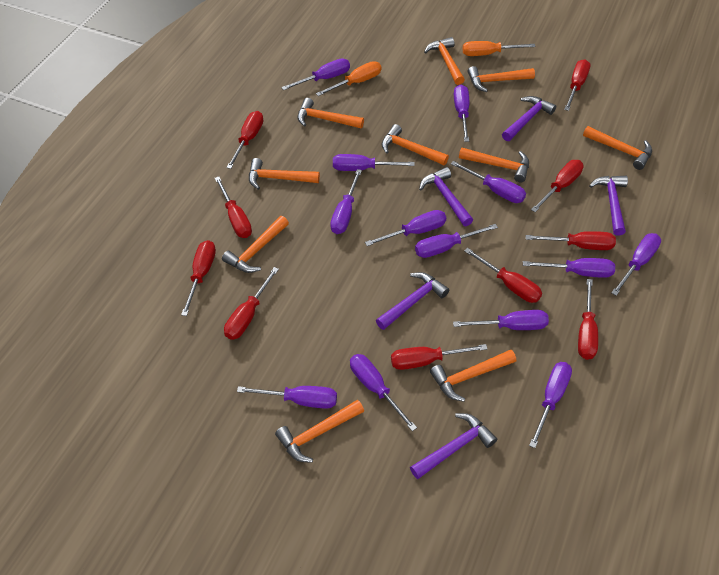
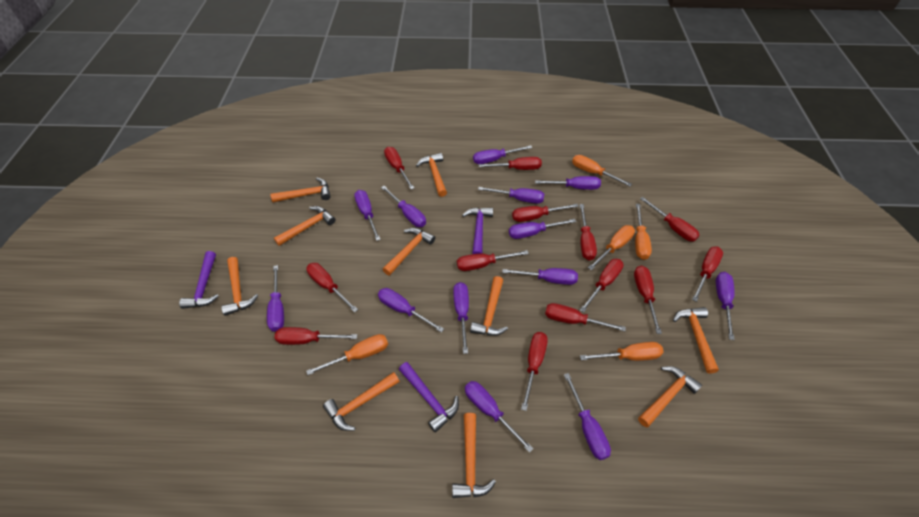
orange screwdriver: 2 -> 5
purple hammer: 5 -> 3
red screwdriver: 10 -> 13

